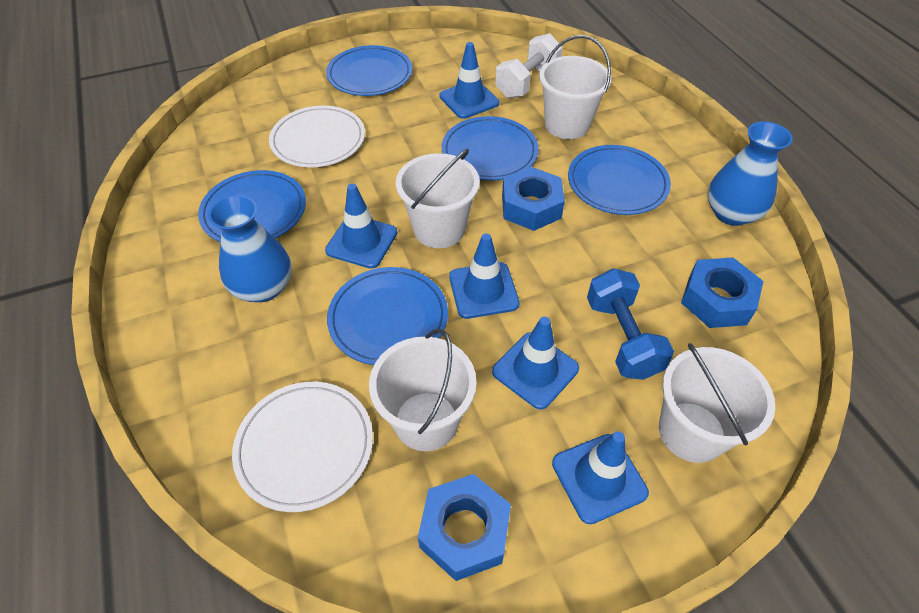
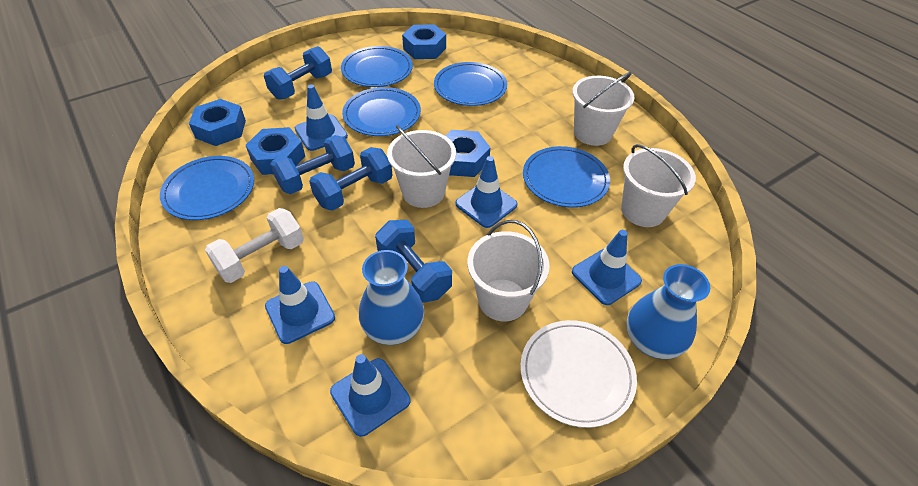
blue dumbbell: 1 -> 4
blue nut: 3 -> 4
white plate: 2 -> 1

